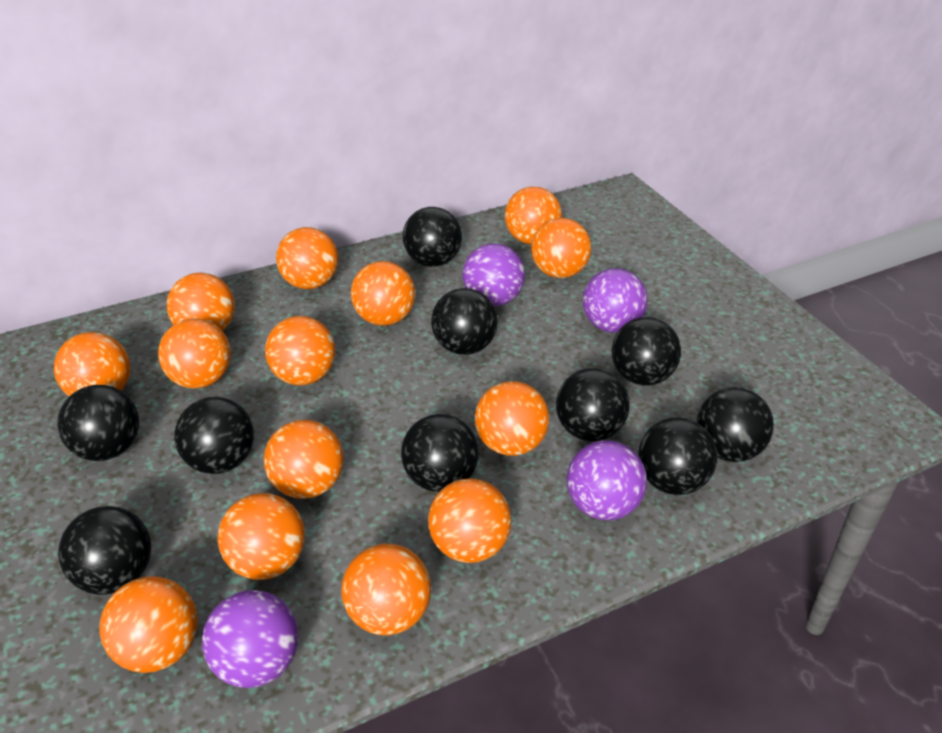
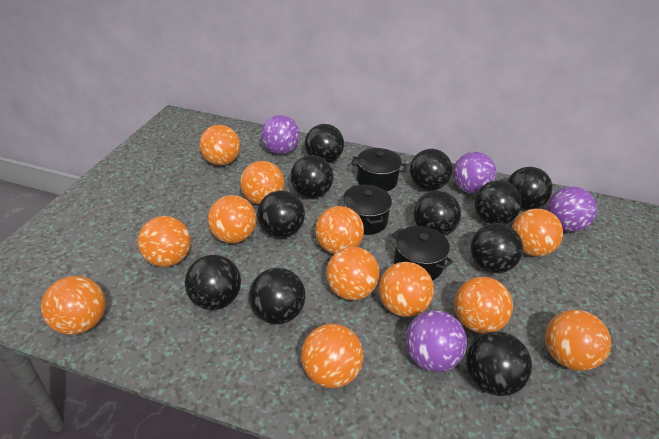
black ball: 10 -> 11
black pot: 0 -> 3
orange ball: 14 -> 12

